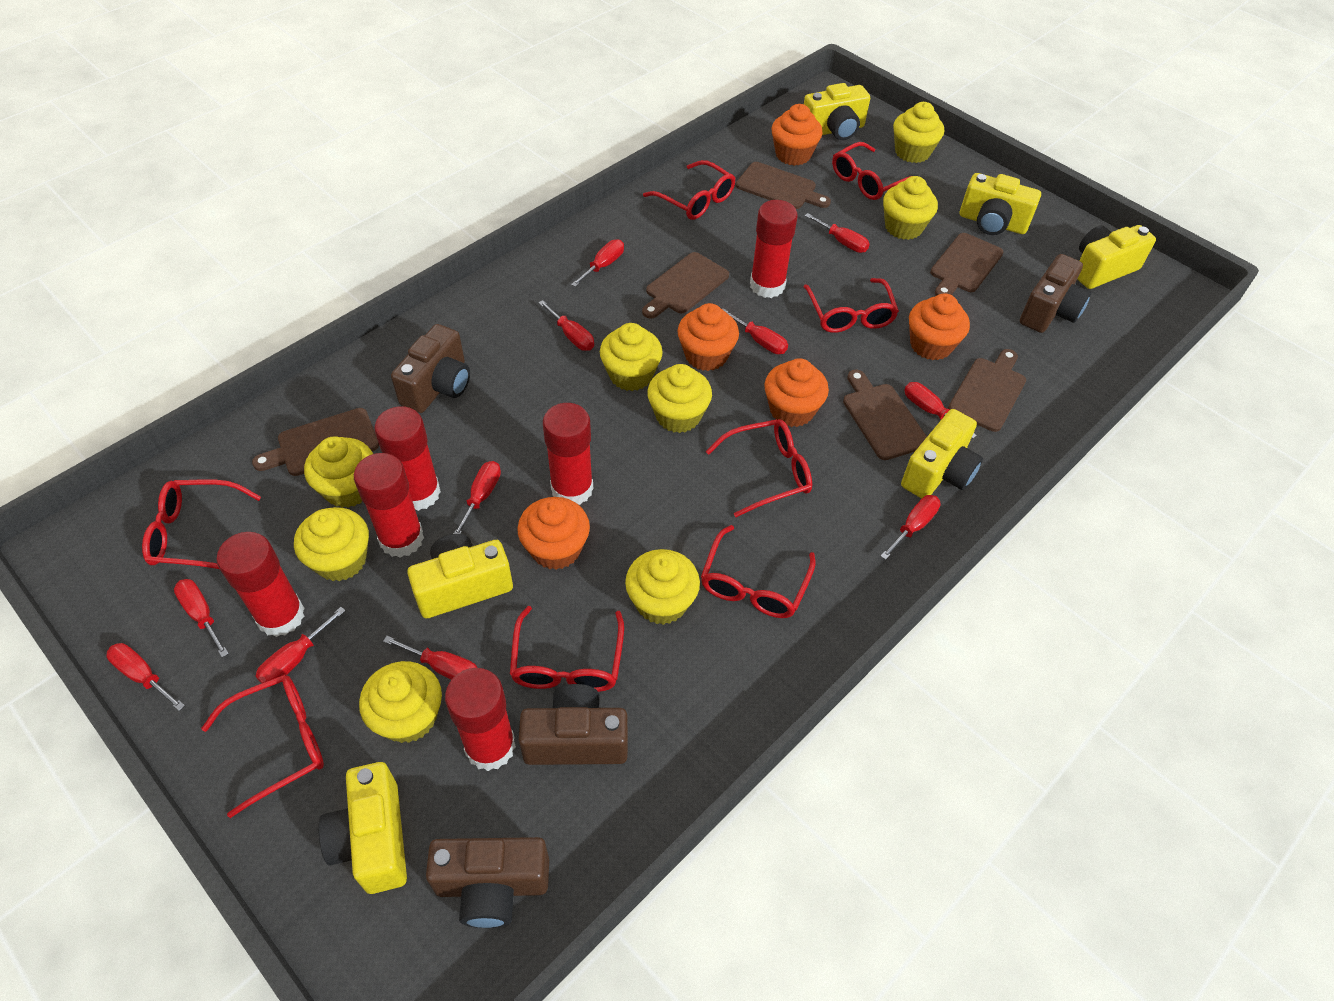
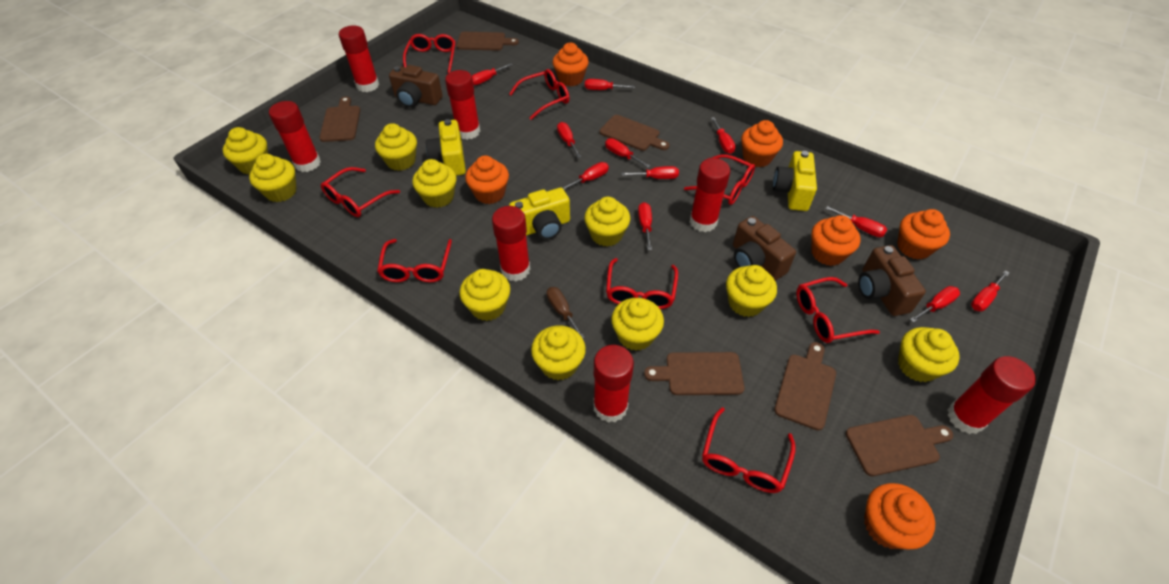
brown camera: 4 -> 3
brown screwdriver: 0 -> 1
orange cupcake: 5 -> 6
red glue stick: 6 -> 7
yellow camera: 6 -> 3
yellow cupcake: 8 -> 10

